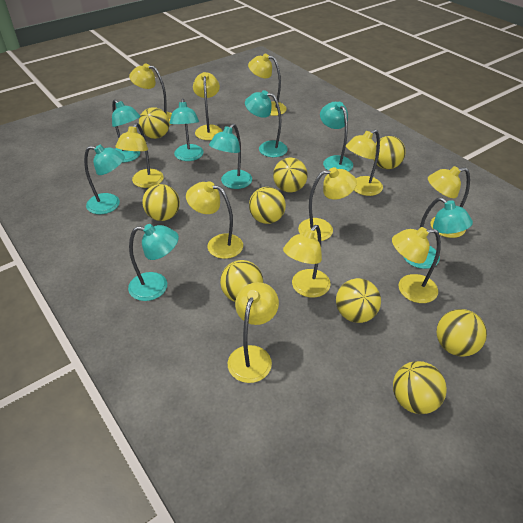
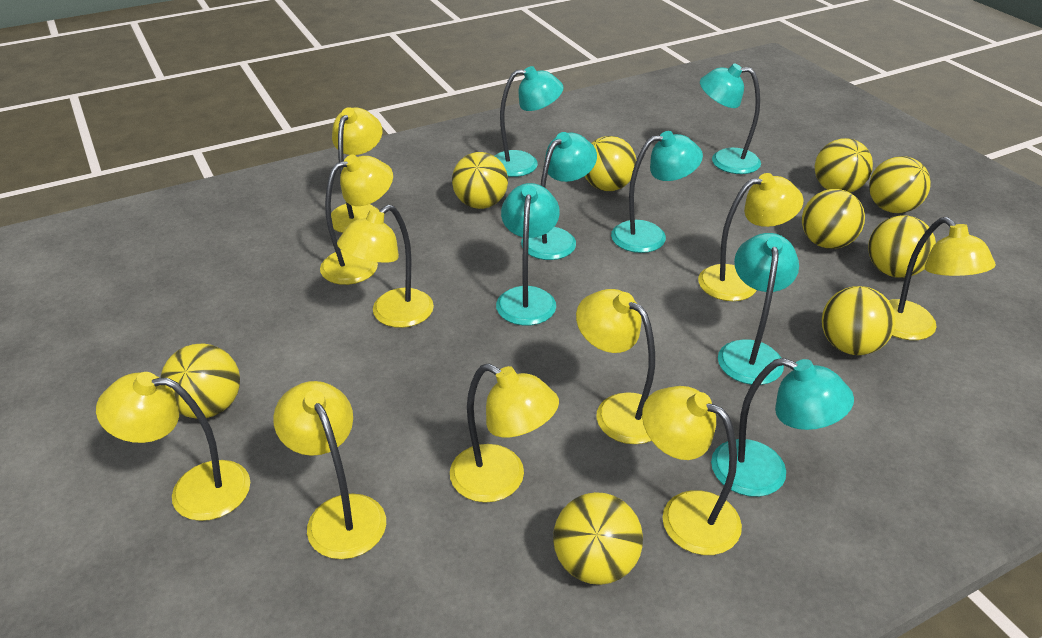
turquoise lamp: 8 -> 7
yellow lamp: 11 -> 10

